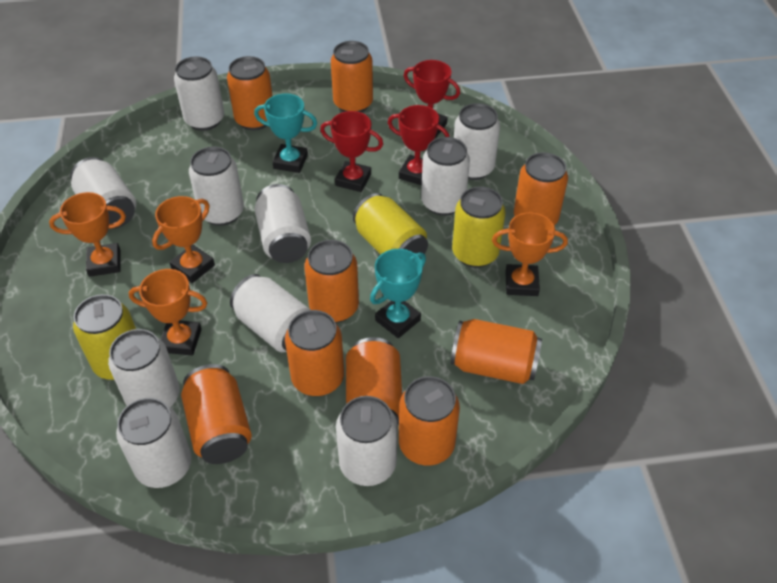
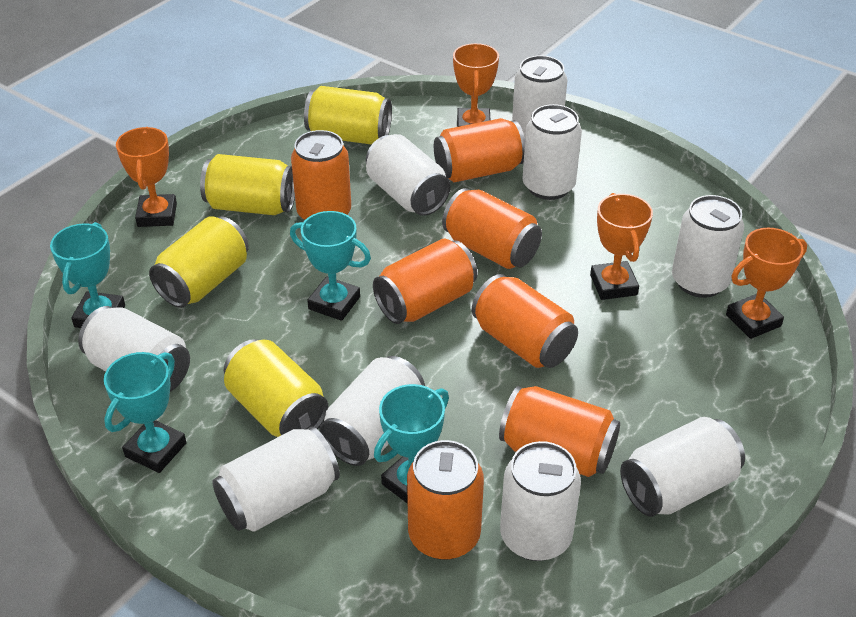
orange can: 9 -> 7
red trophy: 3 -> 0
turquoise trophy: 2 -> 4
white can: 10 -> 9
yellow can: 3 -> 4

